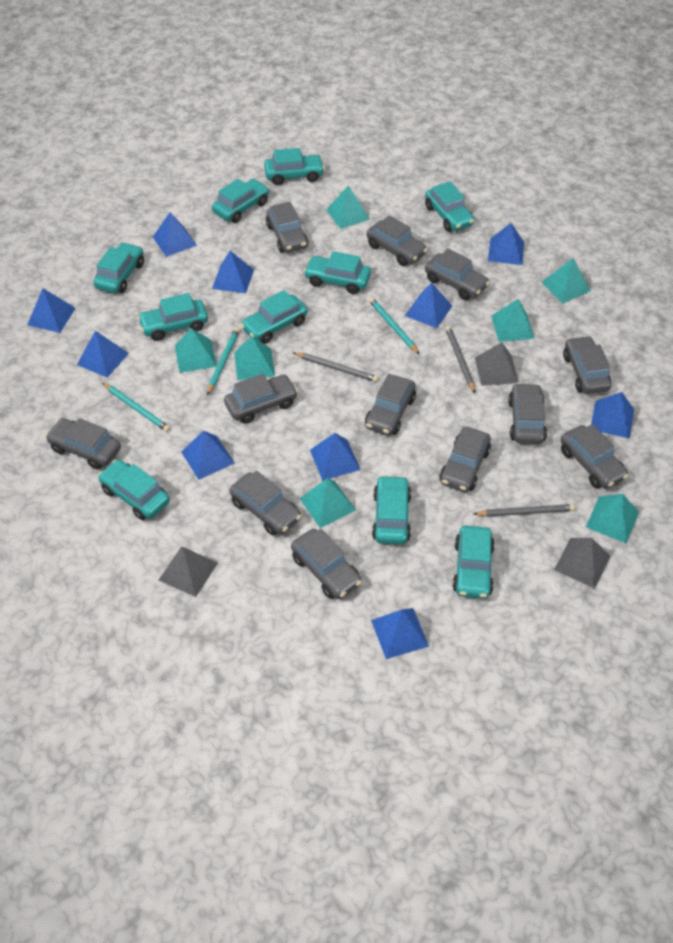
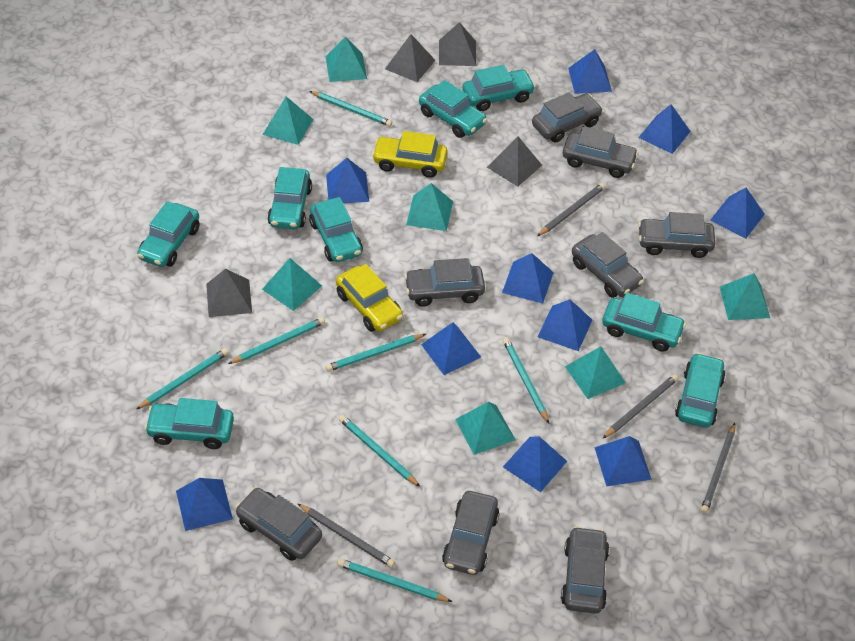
grey car: 12 -> 8
grey pencil: 3 -> 4
grey pyramid: 3 -> 4
turquoise car: 10 -> 8
turquoise pencil: 3 -> 7
yellow car: 0 -> 2

